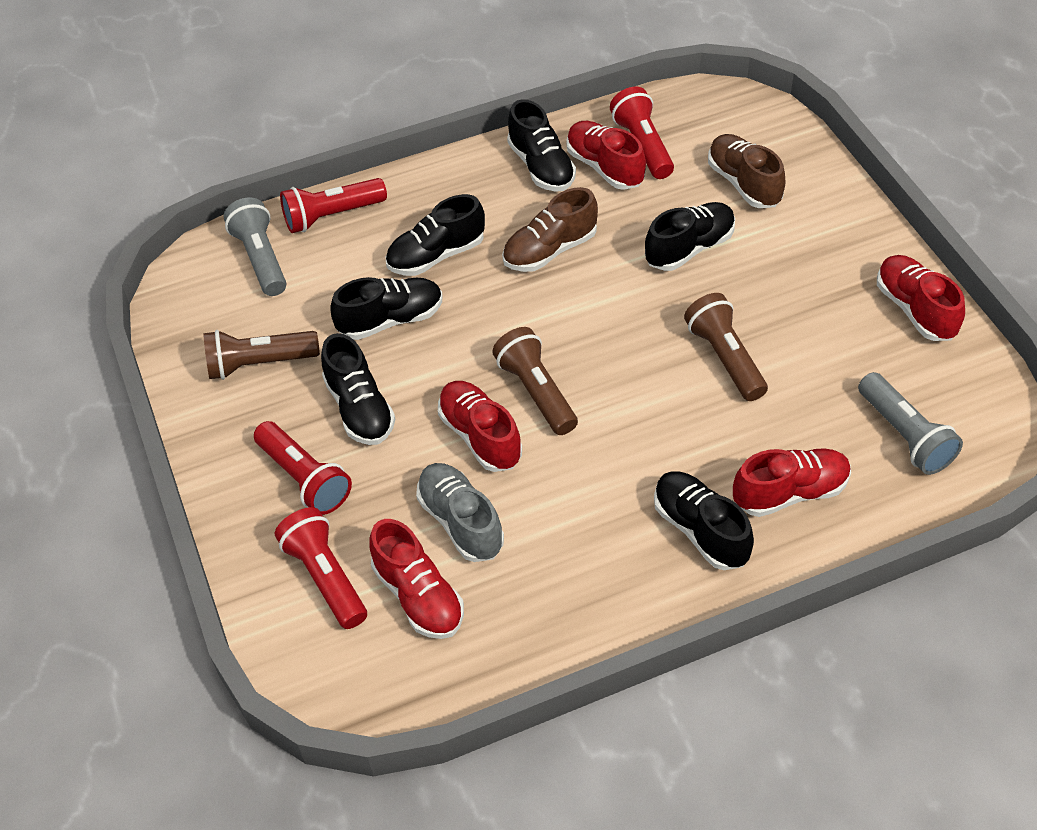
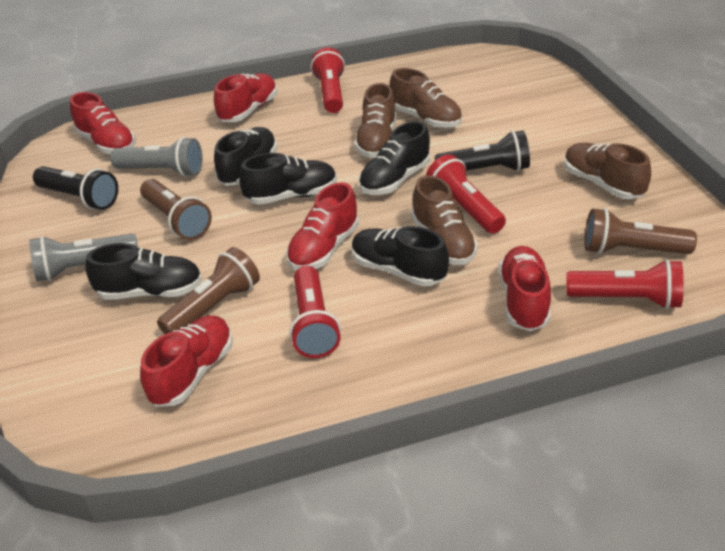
black flashlight: 0 -> 2
black shoe: 6 -> 5
brown shoe: 2 -> 4
grey shoe: 1 -> 0

